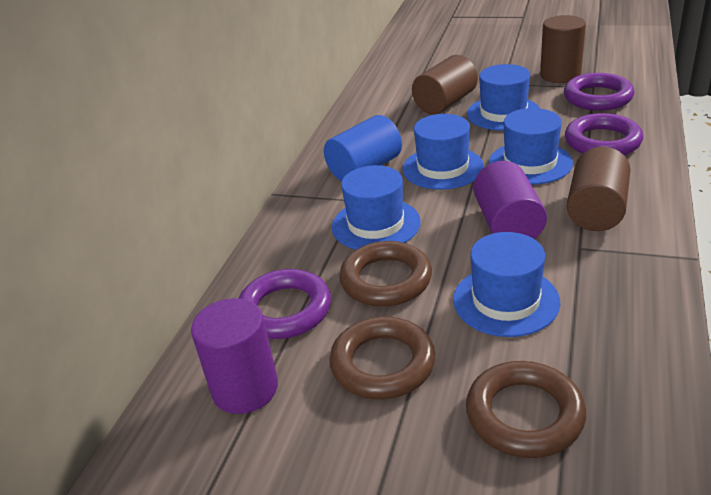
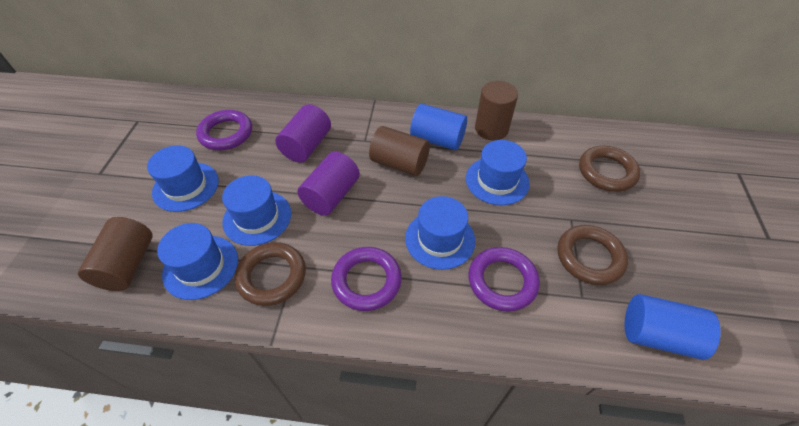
blue cylinder: 1 -> 2

